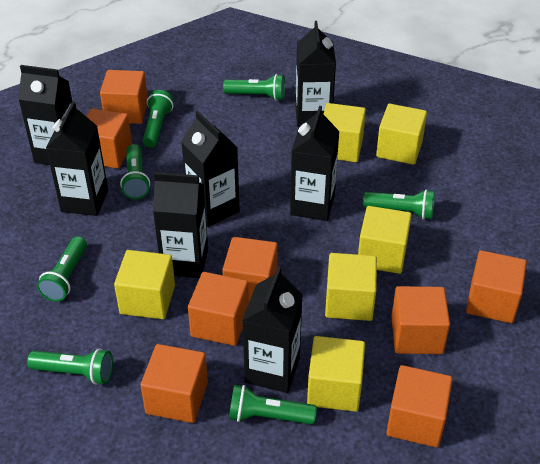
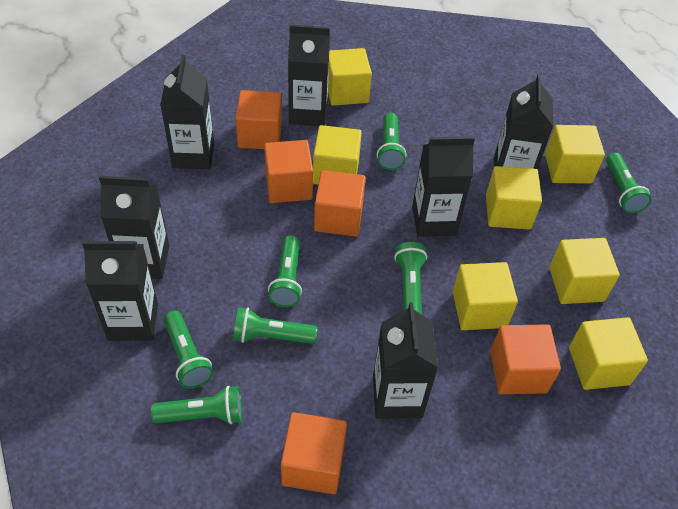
orange cube: 8 -> 5
yellow cube: 6 -> 7

